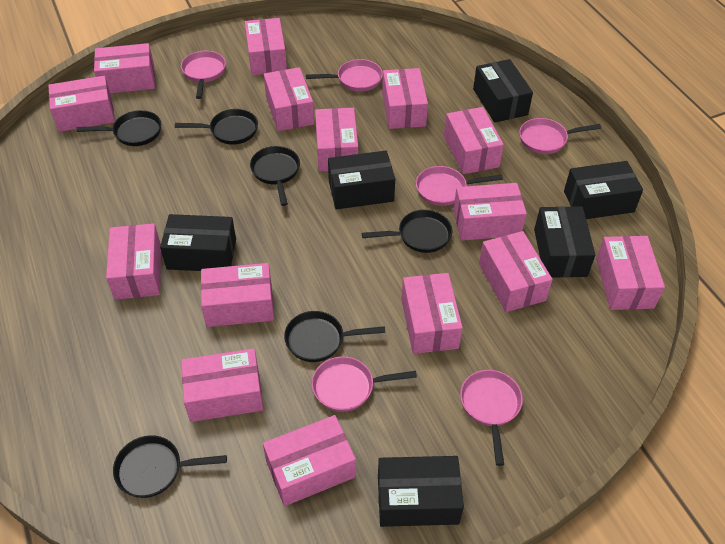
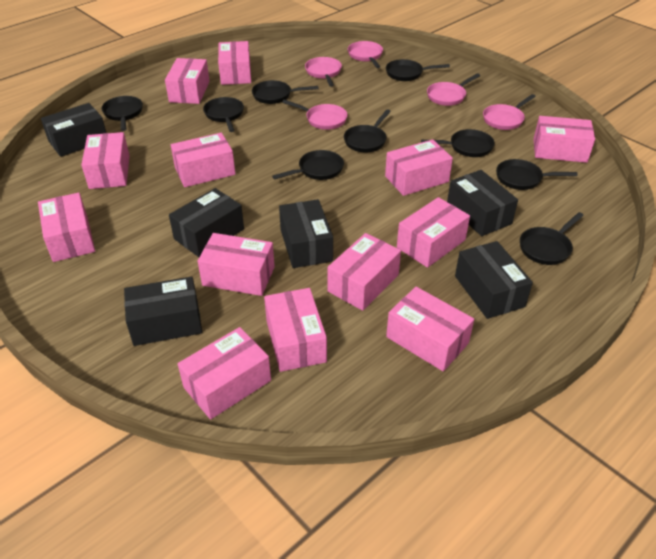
black pan: 6 -> 9
pink box: 15 -> 13
pink pan: 6 -> 5

